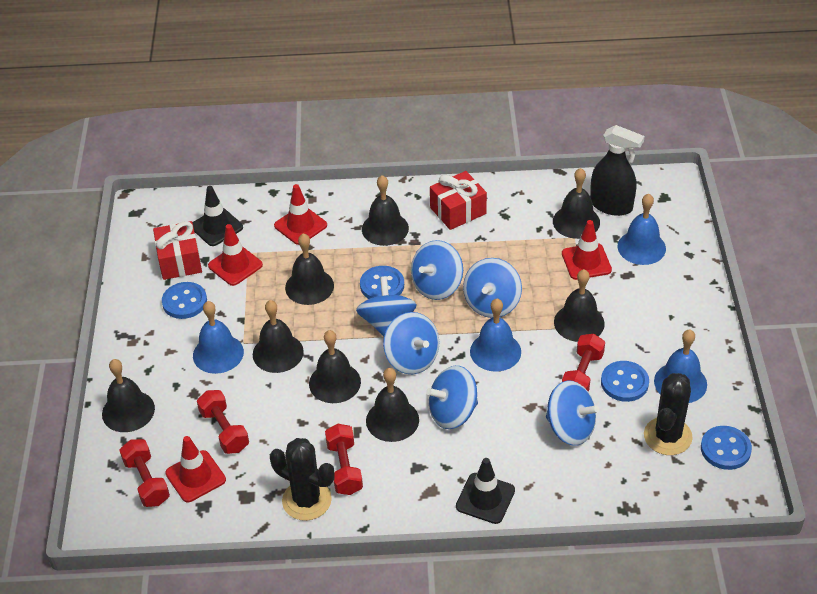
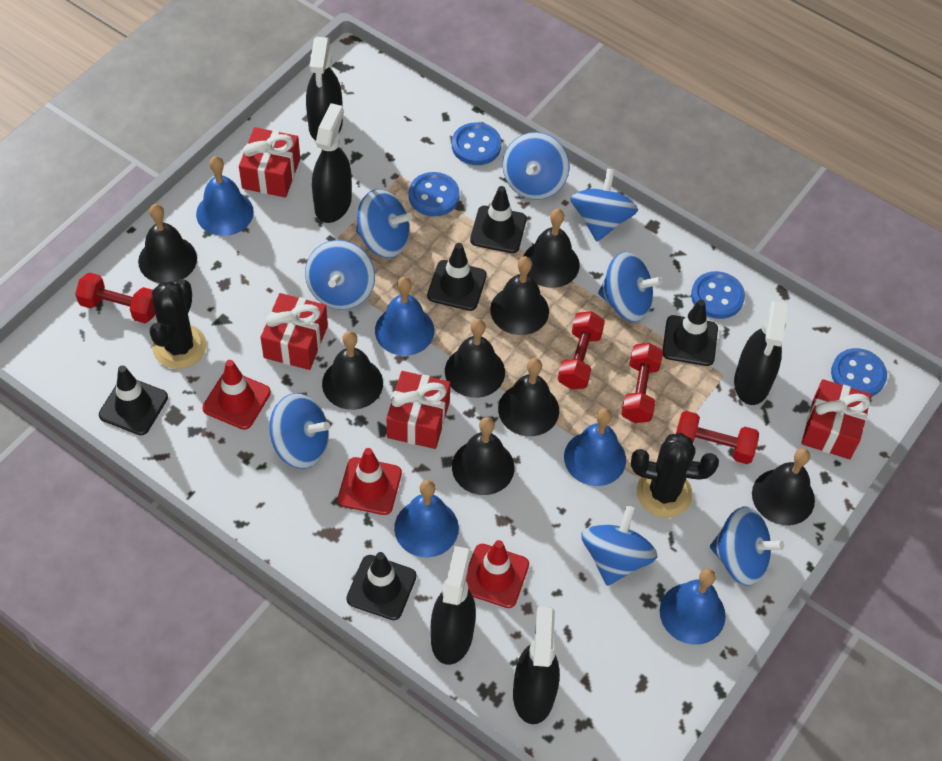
black spray bottle: 1 -> 5
black traffic cone: 2 -> 5
blue bell: 4 -> 5
blue spinning top: 6 -> 8
red gift: 2 -> 4
red traffic cone: 4 -> 3

